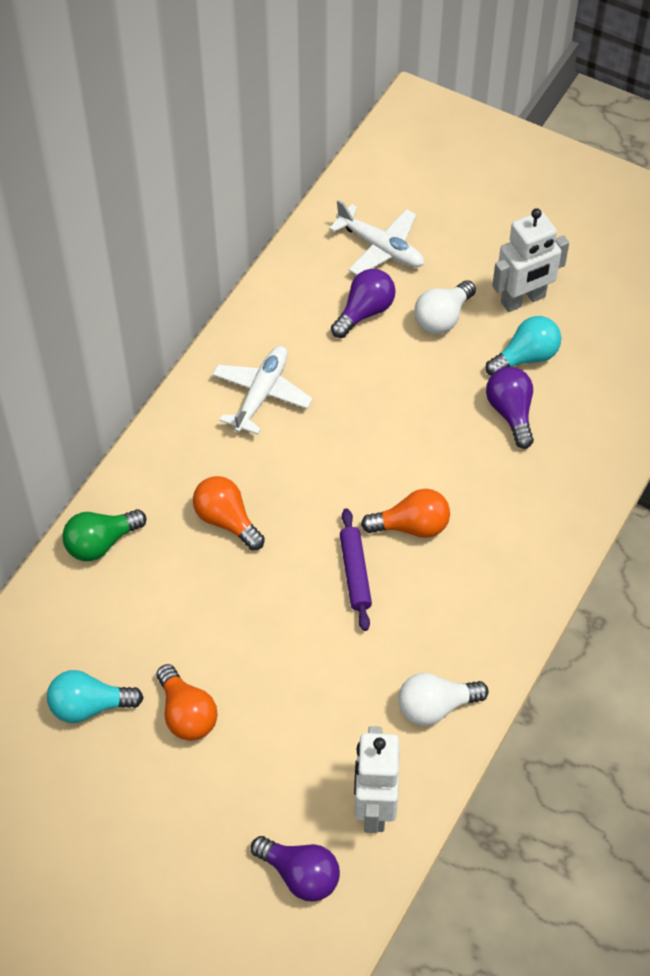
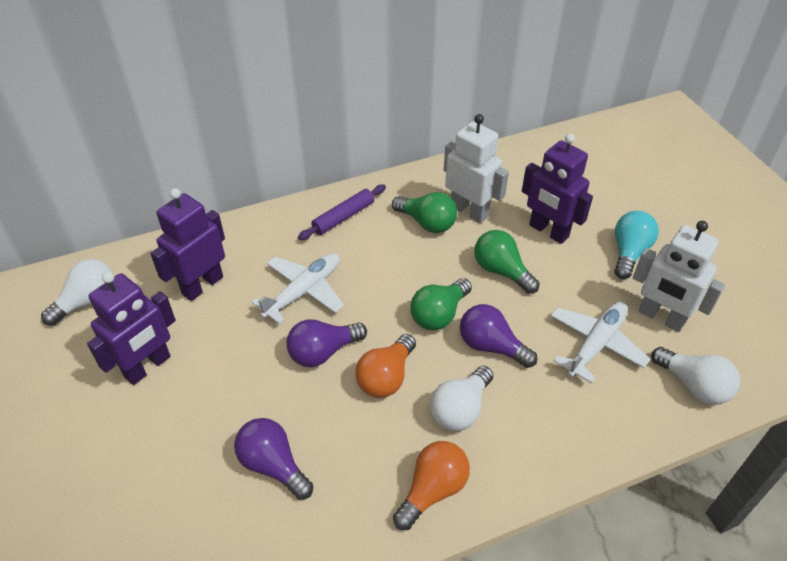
green light bulb: 1 -> 3
orange light bulb: 3 -> 2
purple robot: 0 -> 3
turquoise light bulb: 2 -> 1
white light bulb: 2 -> 3

